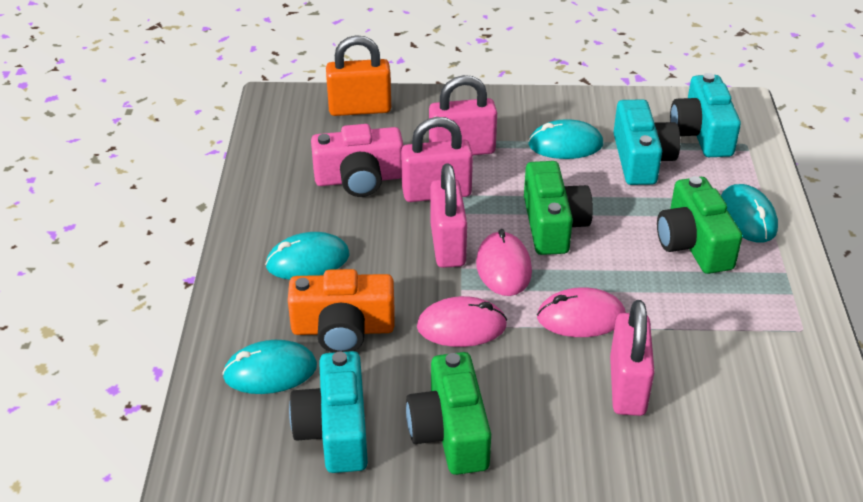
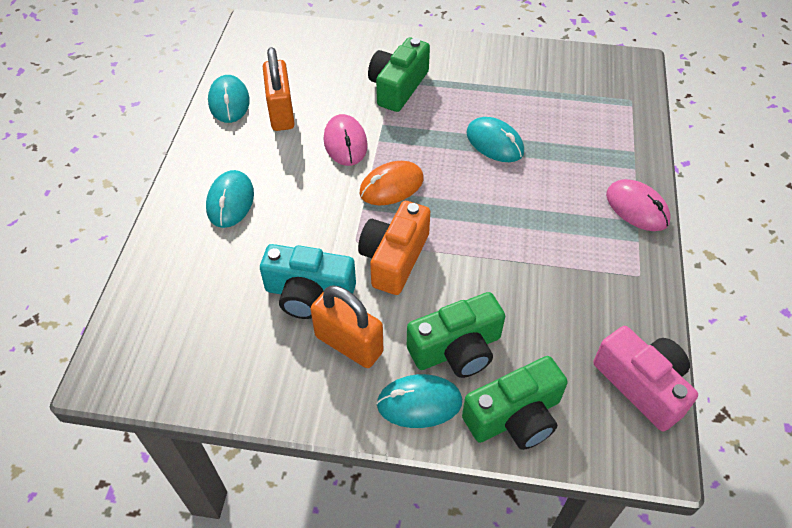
orange mouse: 0 -> 1
orange padlock: 1 -> 2
pink mouse: 3 -> 2
pink padlock: 4 -> 0
turquoise camera: 3 -> 1

